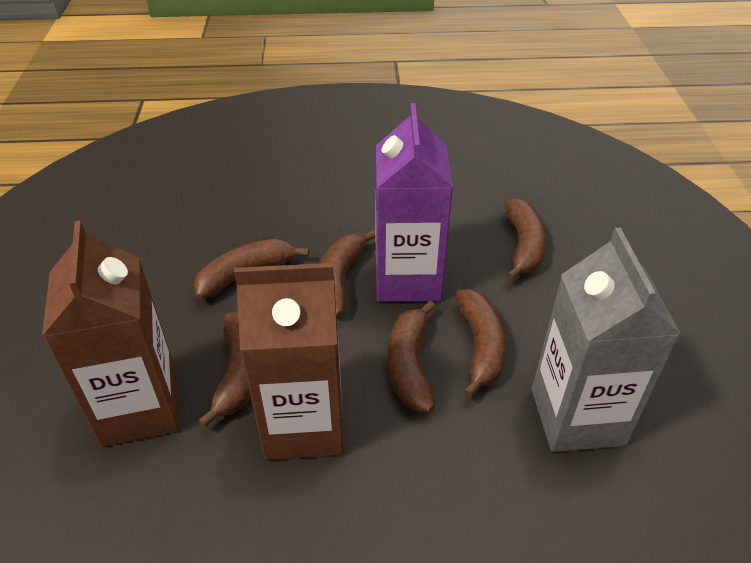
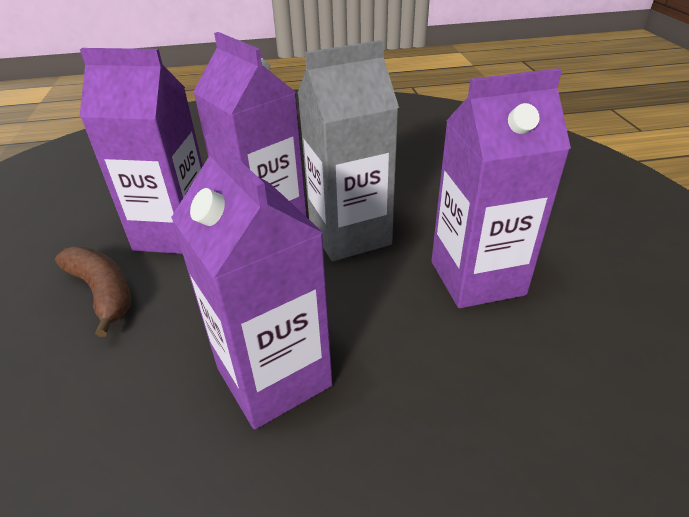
brown banana: 6 -> 1
brown carton: 2 -> 0
purple carton: 1 -> 4

